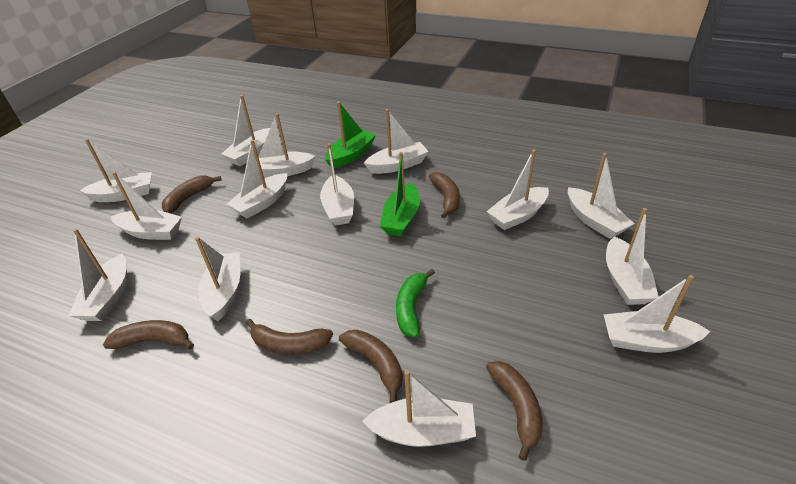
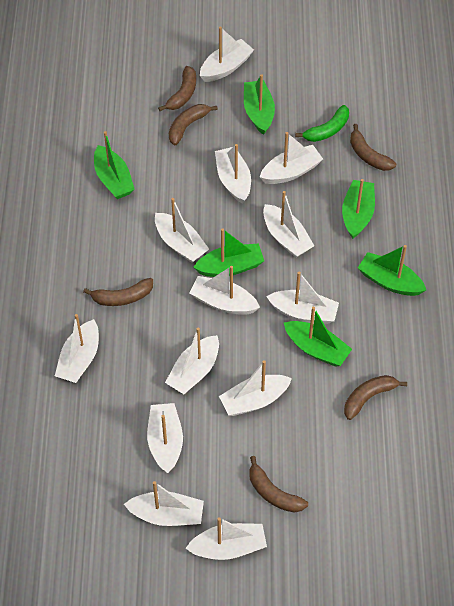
green boat: 2 -> 6
white boat: 14 -> 13

